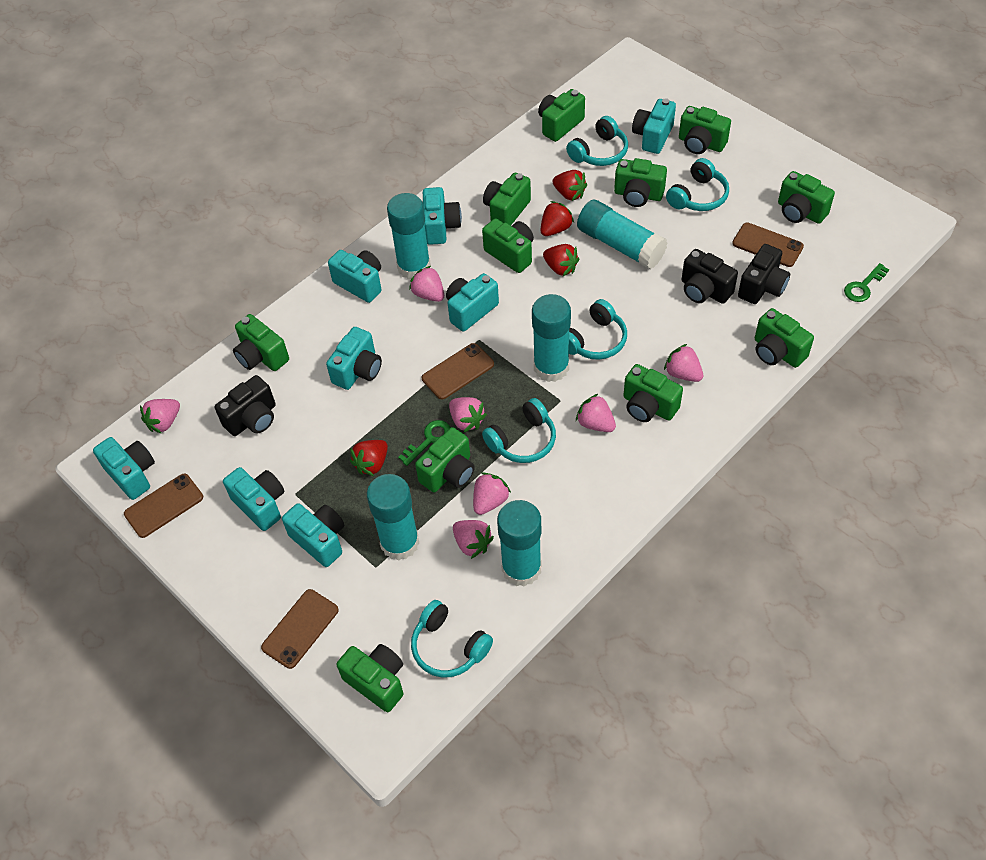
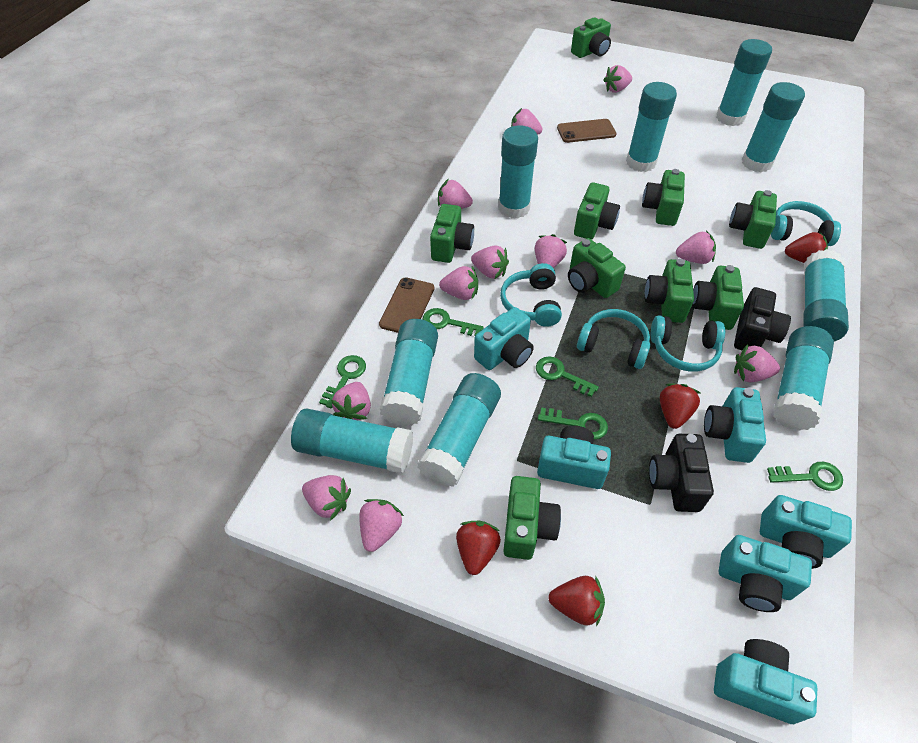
black camera: 3 -> 2
brown phone: 4 -> 2
green camera: 11 -> 9
green key: 2 -> 5
pink strawberry: 7 -> 11
turquoise camera: 8 -> 6
turquoise glue stick: 5 -> 9
turquoise headphones: 5 -> 4

